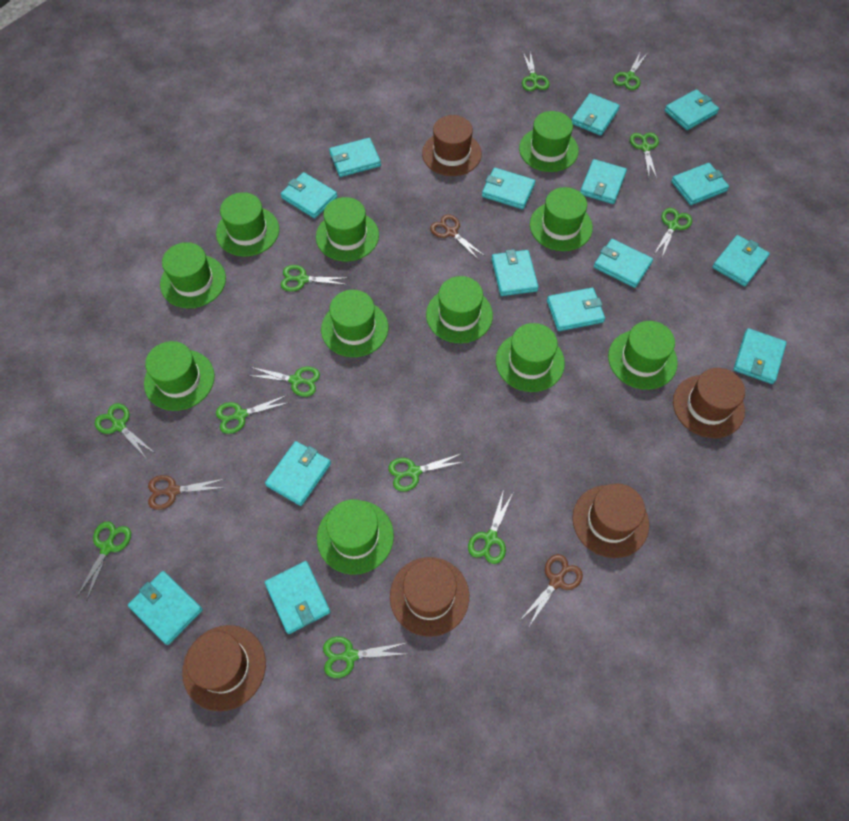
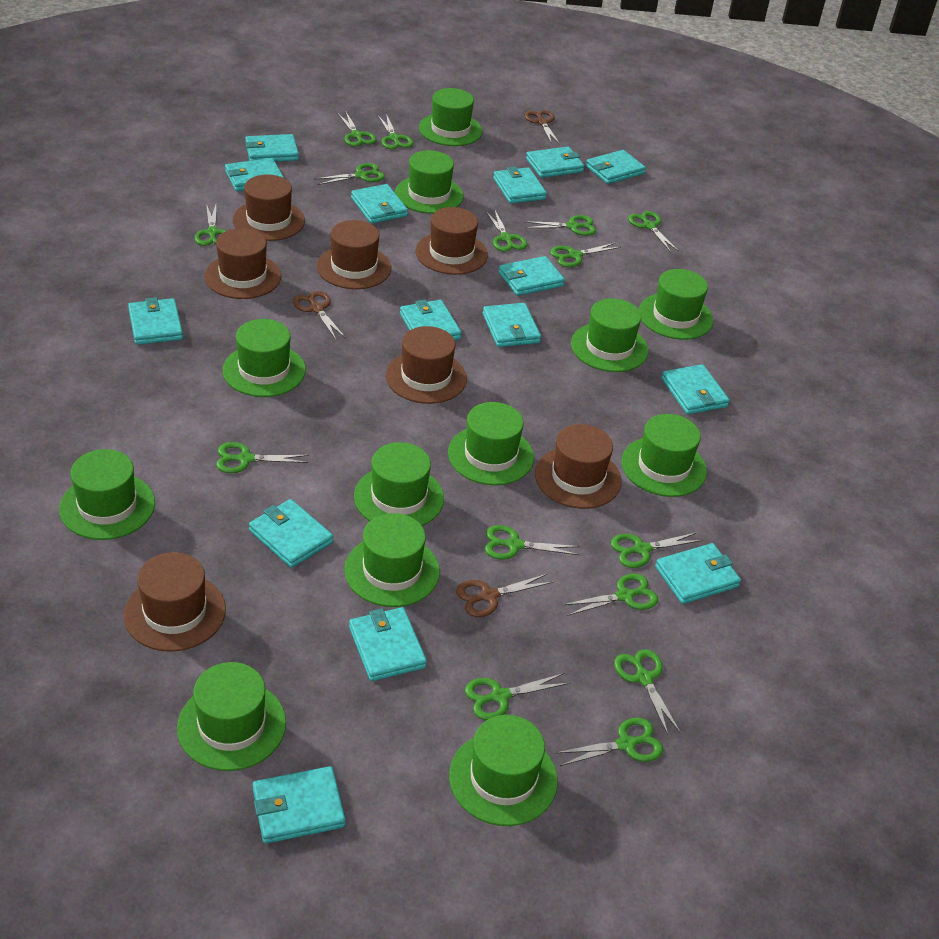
brown hat: 5 -> 7
green hat: 11 -> 12
green scissors: 12 -> 15

